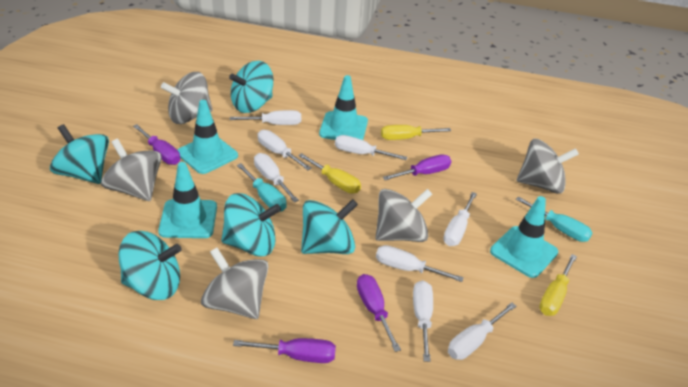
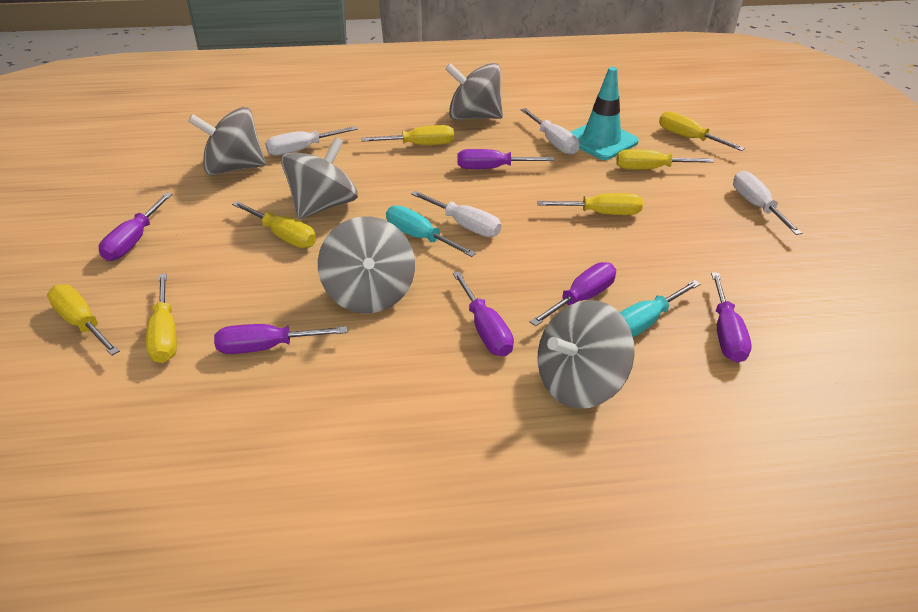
purple screwdriver: 4 -> 6
turquoise spinning top: 5 -> 0
turquoise traffic cone: 4 -> 1
white screwdriver: 8 -> 4
yellow screwdriver: 3 -> 7

